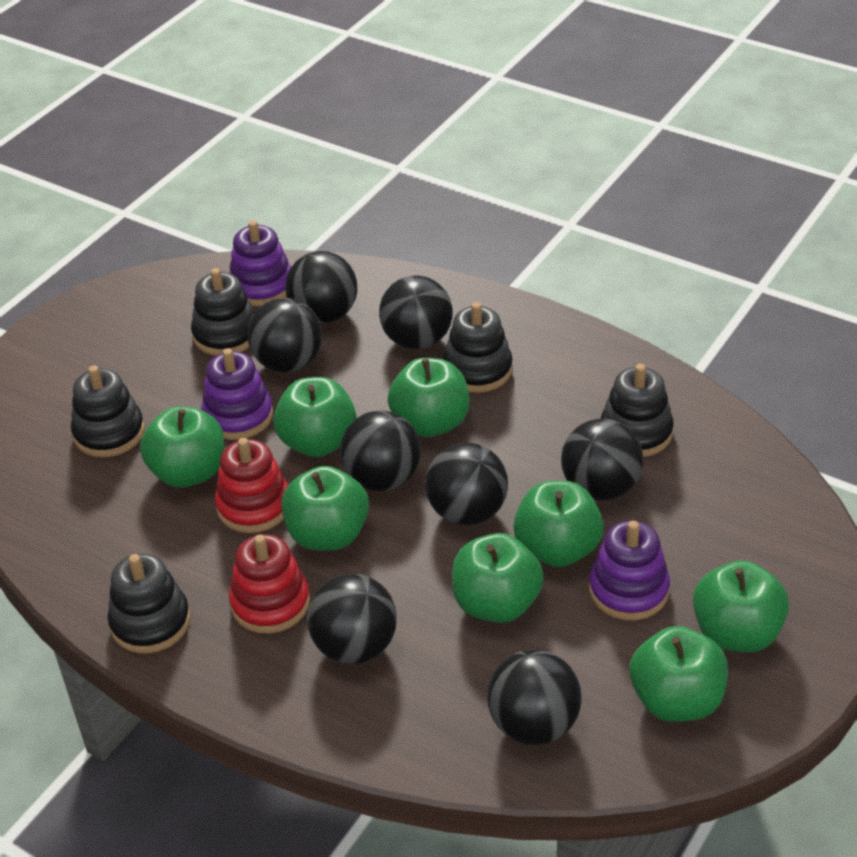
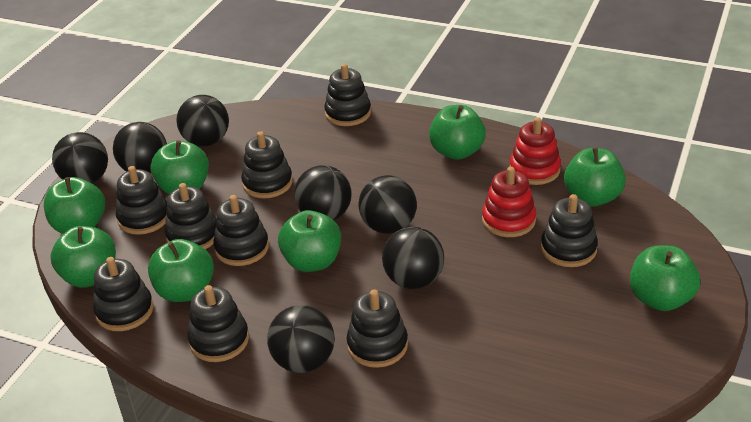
black ball: 8 -> 7
black stacking toy: 5 -> 9
purple stacking toy: 3 -> 0

